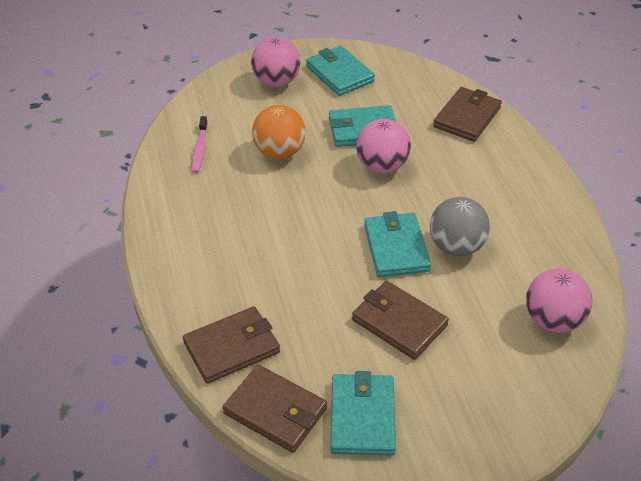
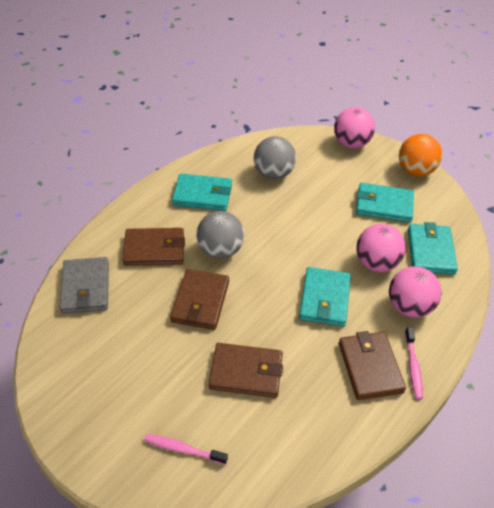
grey ball: 1 -> 2
grey wallet: 0 -> 1
pink toothbrush: 1 -> 2

